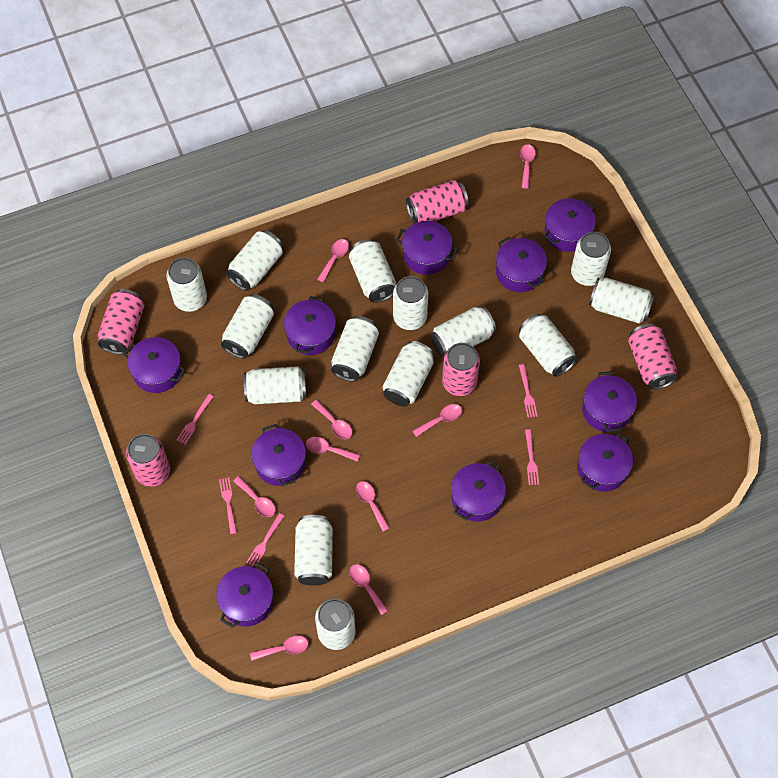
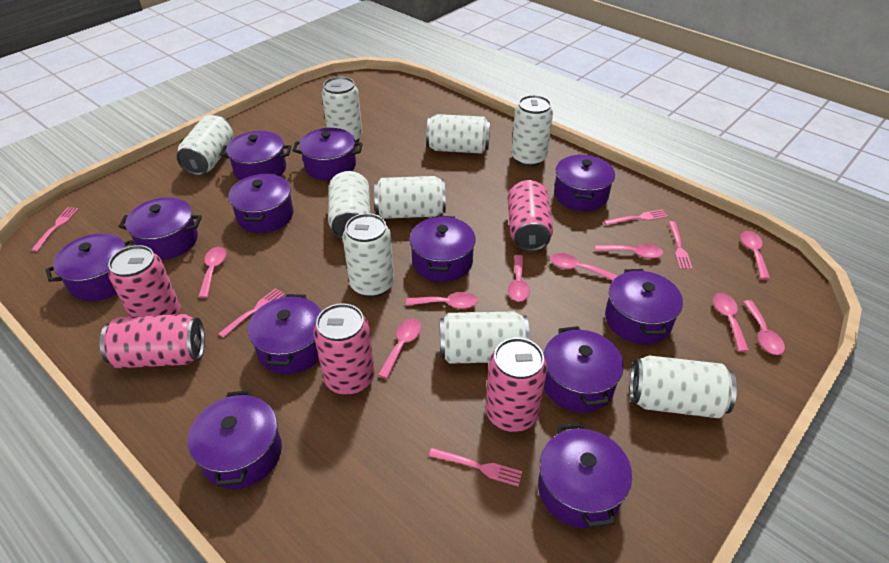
purple pot: 10 -> 12
white can: 14 -> 9

